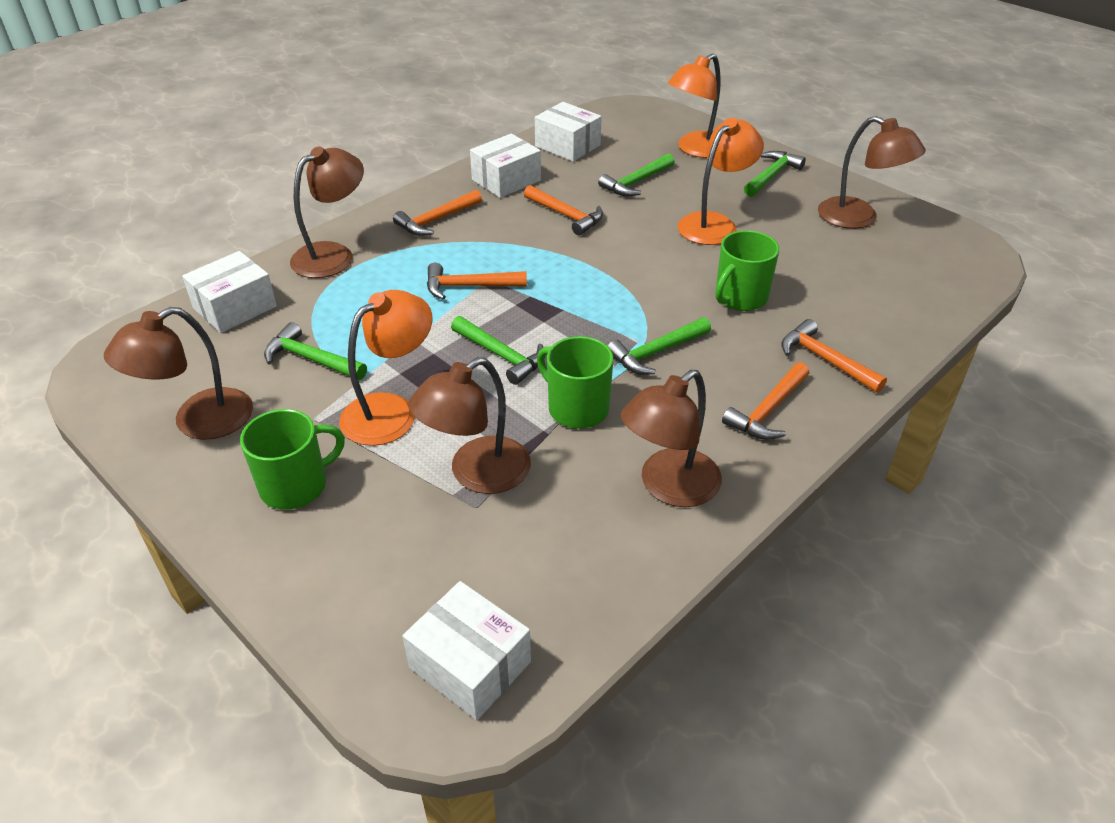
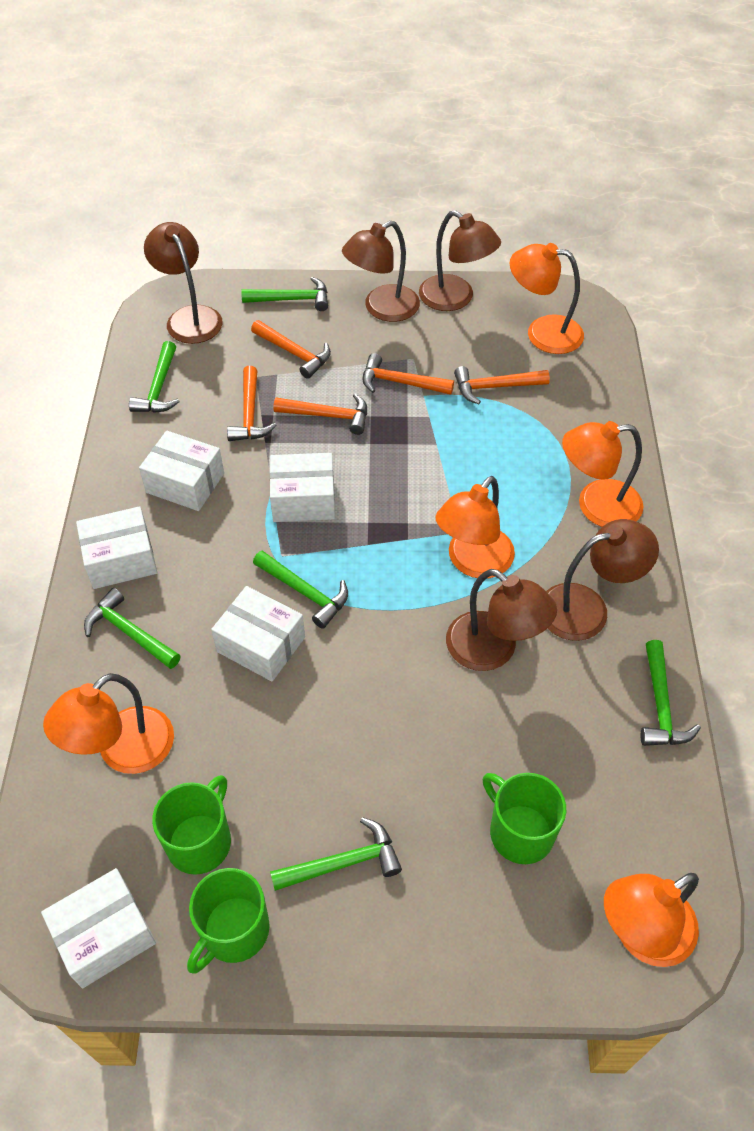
green hammer: 5 -> 6
orange lamp: 3 -> 5
white box: 4 -> 5

